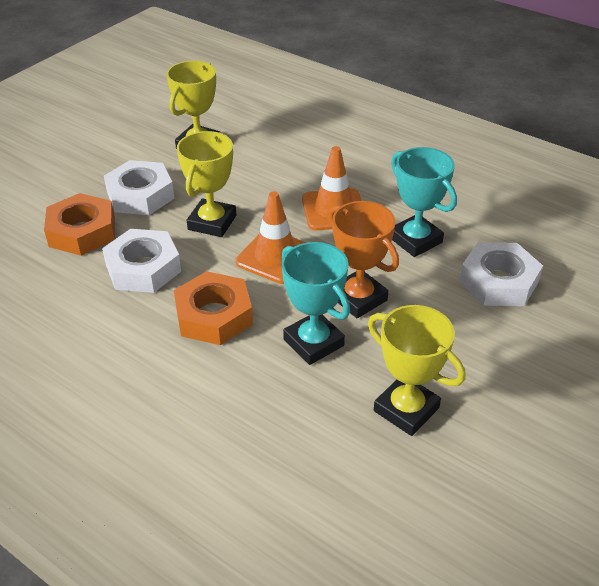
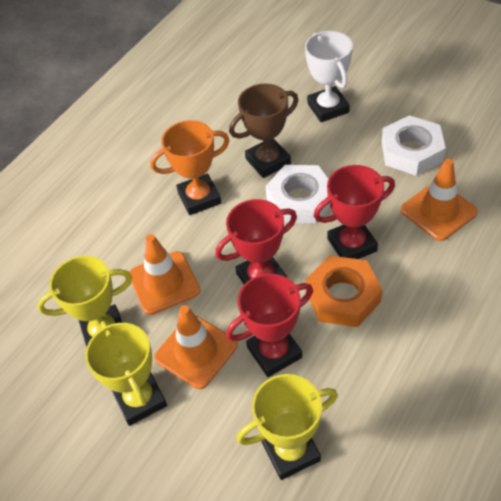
brown trophy: 0 -> 1
orange nut: 2 -> 1
orange traffic cone: 2 -> 3
red trophy: 0 -> 3
turquoise trophy: 2 -> 0
white nut: 3 -> 2
white trophy: 0 -> 1

